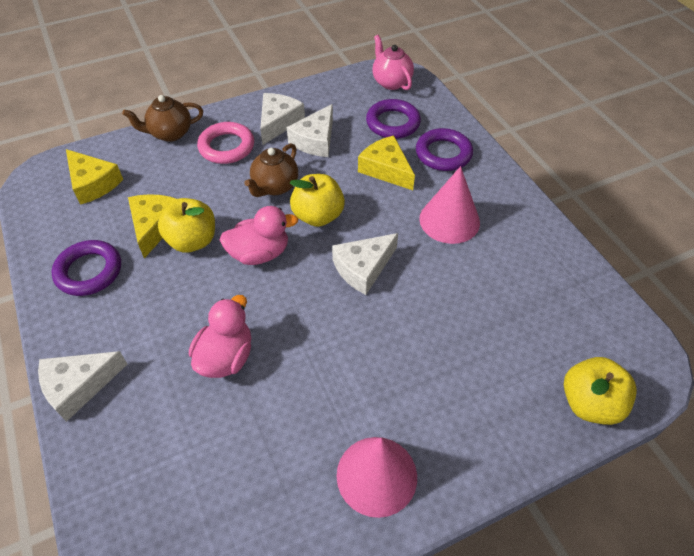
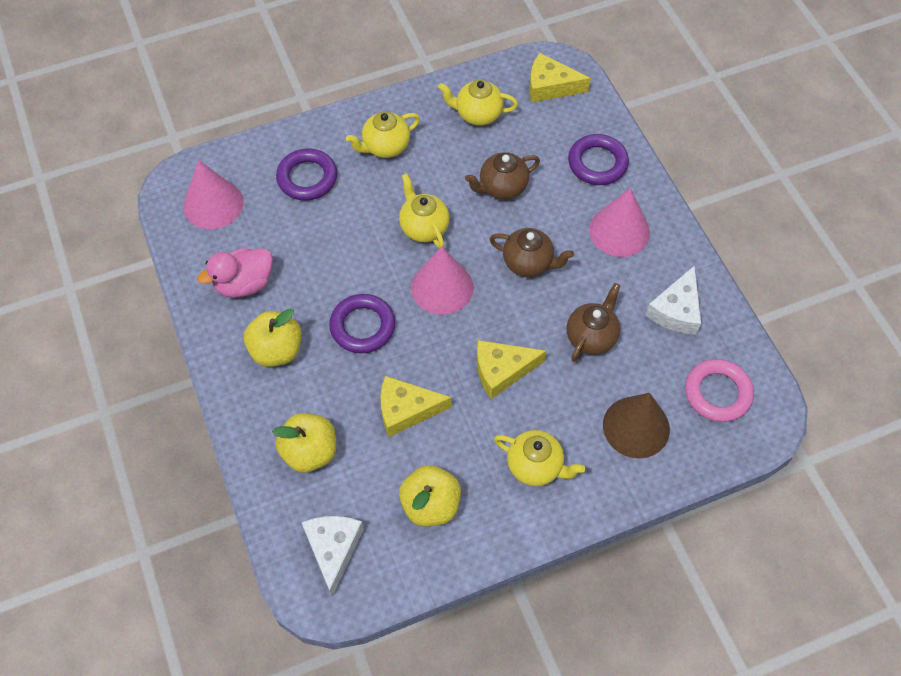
brown cone: 0 -> 1
brown teapot: 2 -> 3
pink cone: 2 -> 3
pink duck: 2 -> 1
pink teapot: 1 -> 0
white cheese: 4 -> 2
yellow teapot: 0 -> 4

